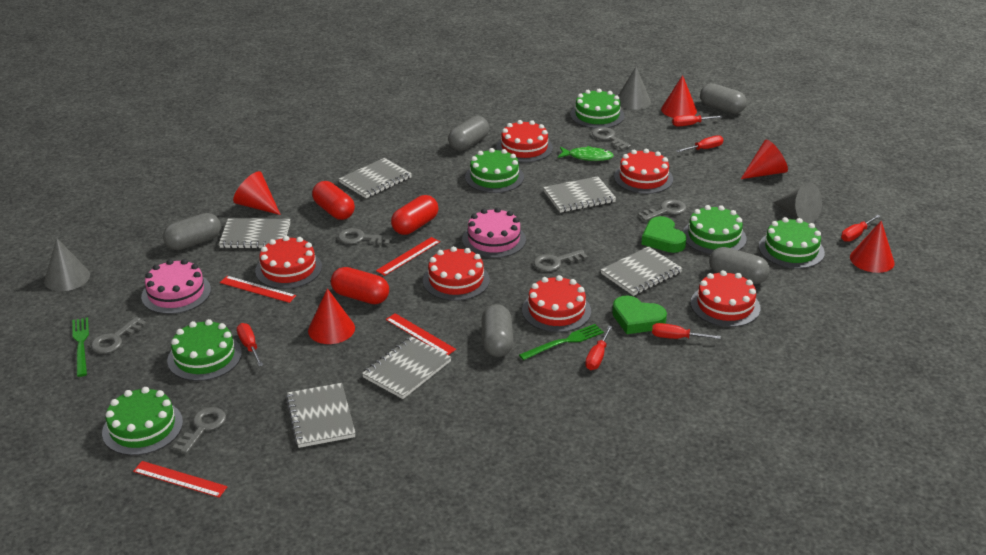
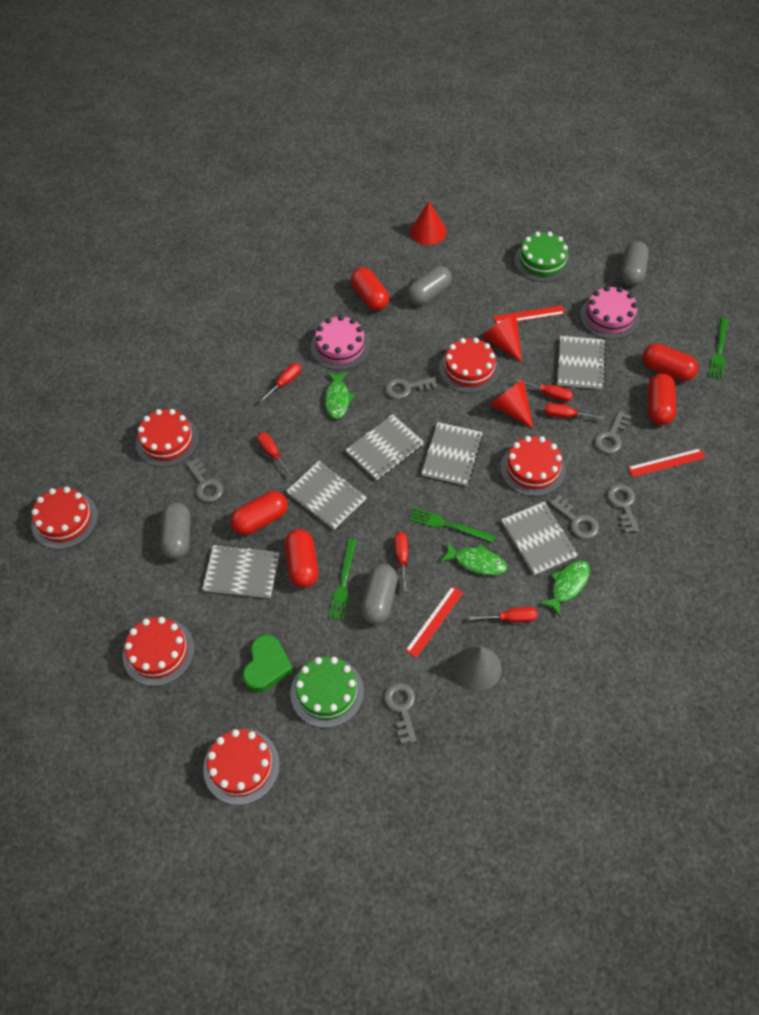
green cake: 6 -> 2
green fish: 1 -> 3
green fork: 2 -> 3
green heart: 2 -> 1
grey capsule: 5 -> 4
grey cone: 3 -> 1
red capsule: 3 -> 5
red cone: 5 -> 3
red ruler: 4 -> 3

